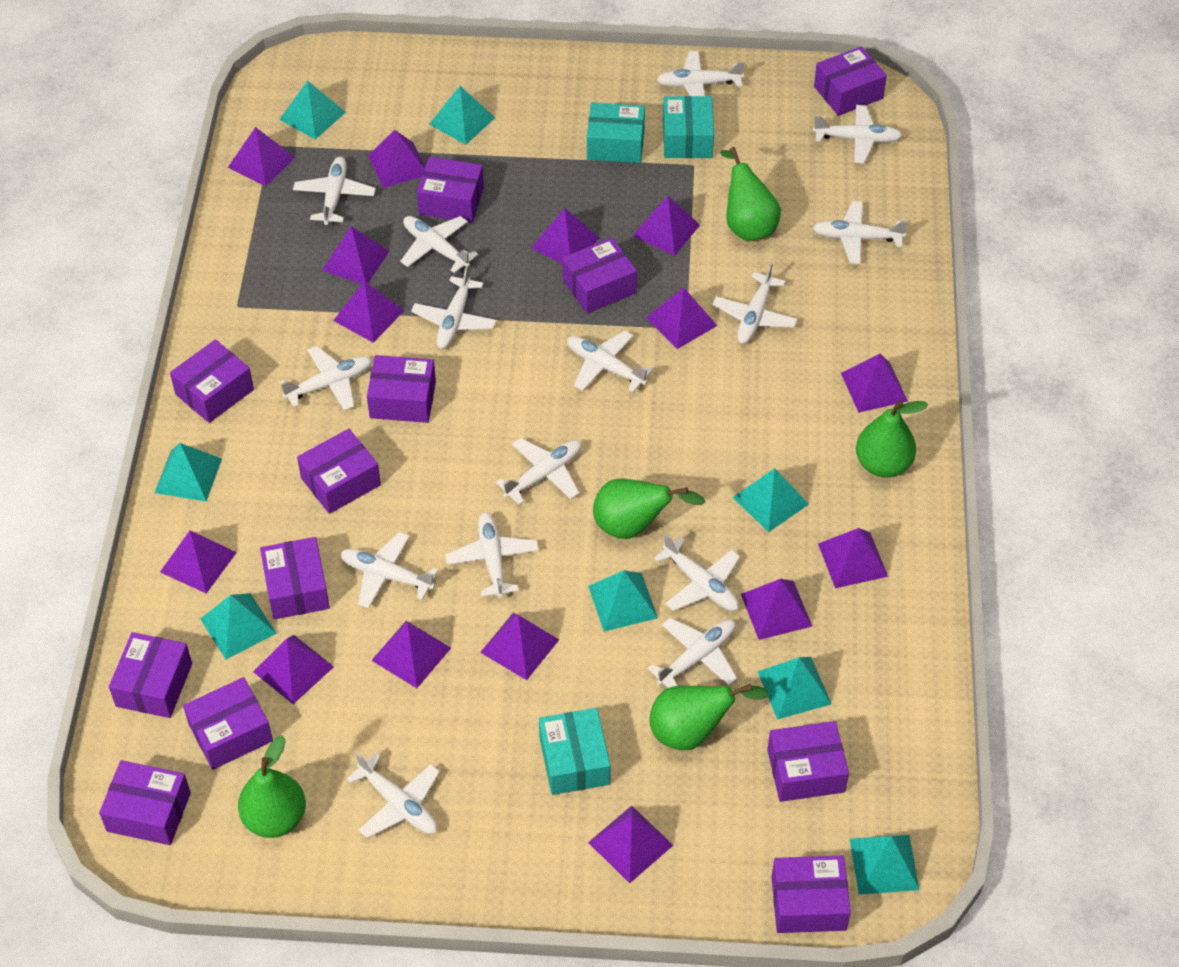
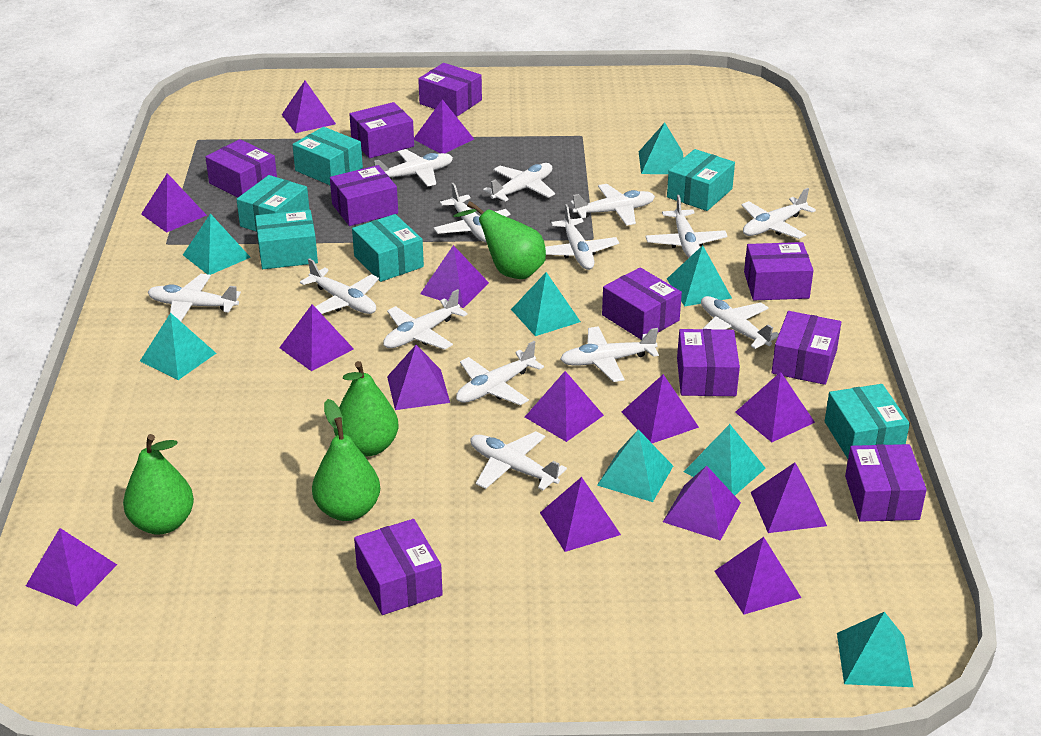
green pear: 5 -> 4
purple box: 12 -> 10
purple pyramid: 15 -> 14
turquoise box: 3 -> 6
white plane: 15 -> 14

